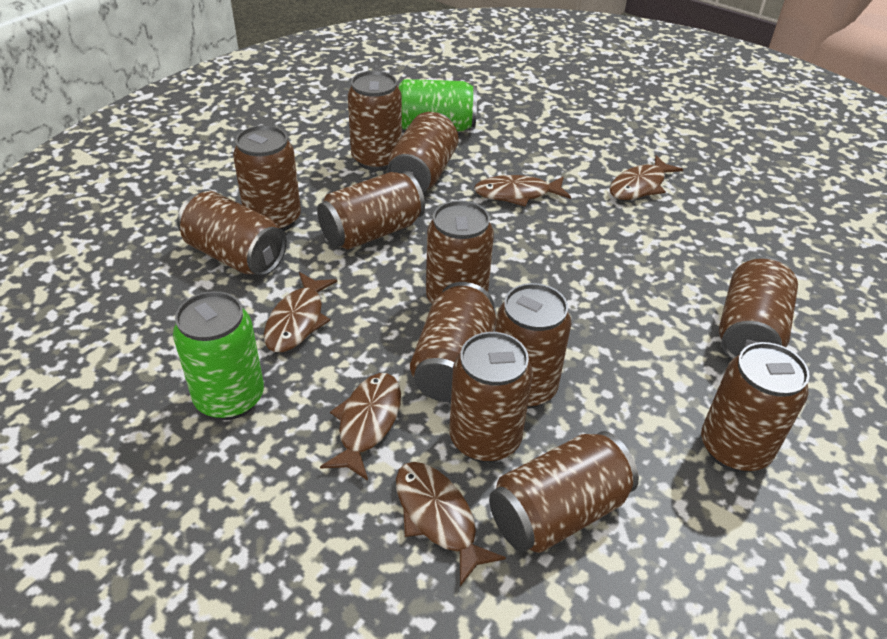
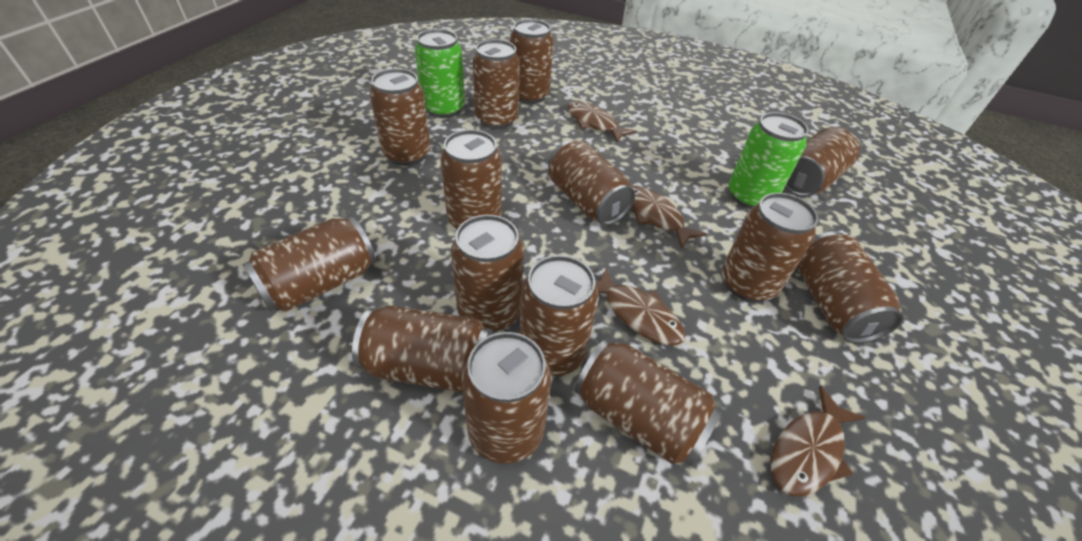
brown can: 12 -> 14
brown fish: 5 -> 4

